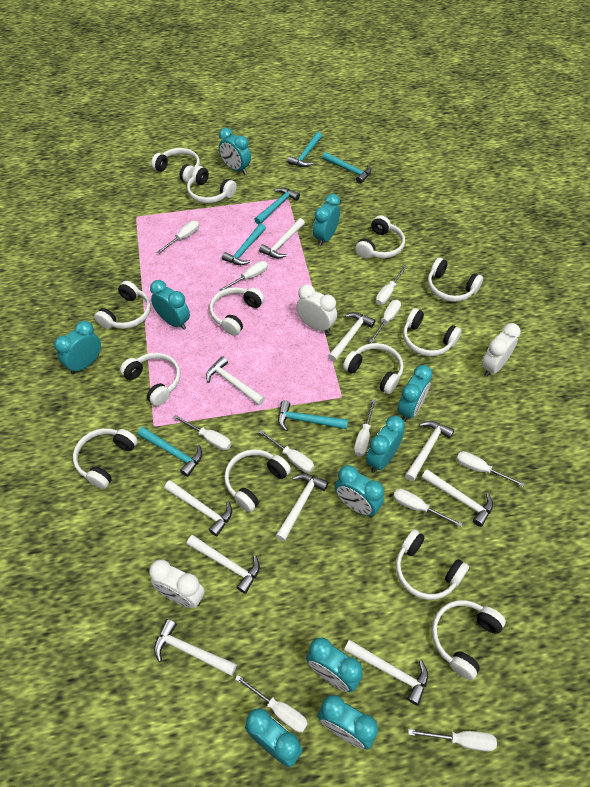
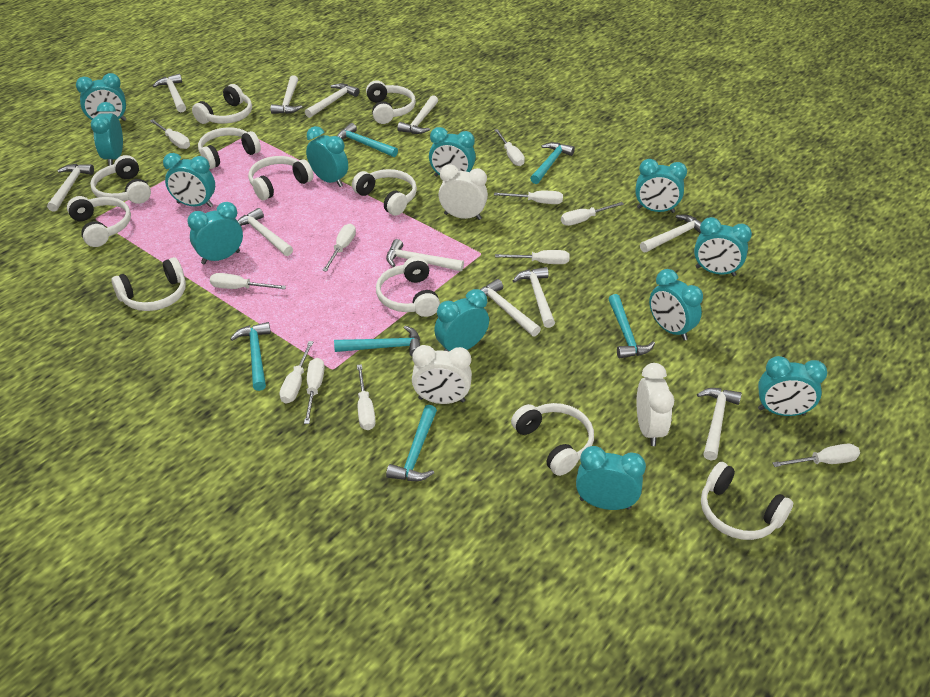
turquoise clock: 10 -> 12
white hammer: 10 -> 11
white headphones: 13 -> 11

